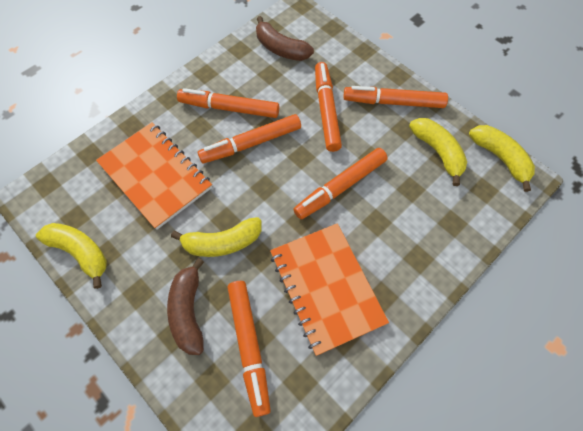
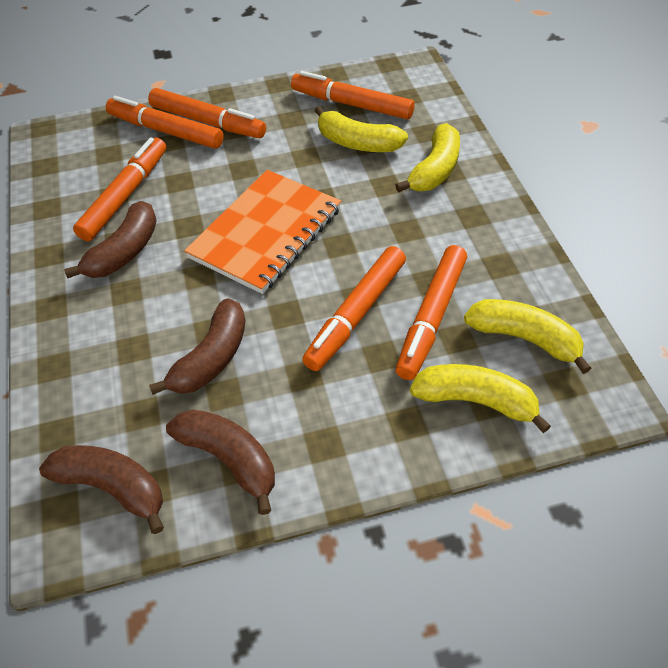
brown banana: 2 -> 4
orange notebook: 2 -> 1

